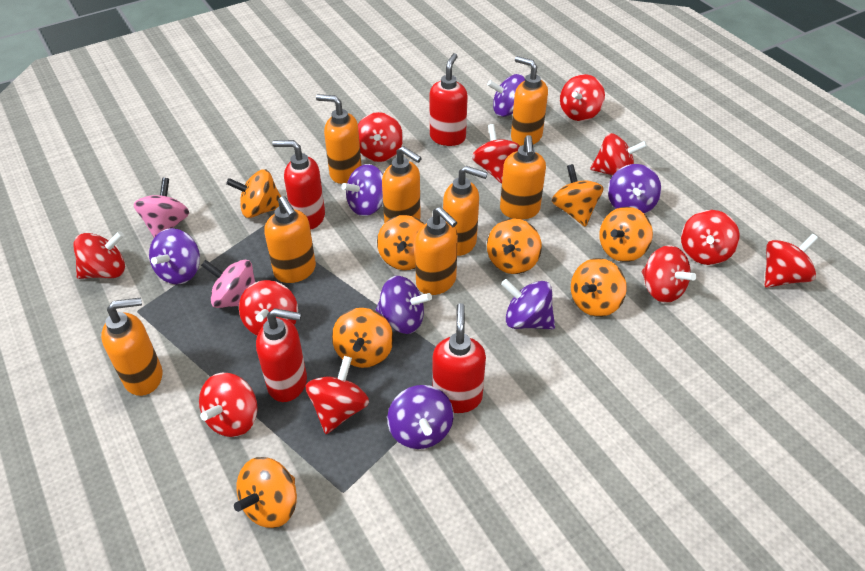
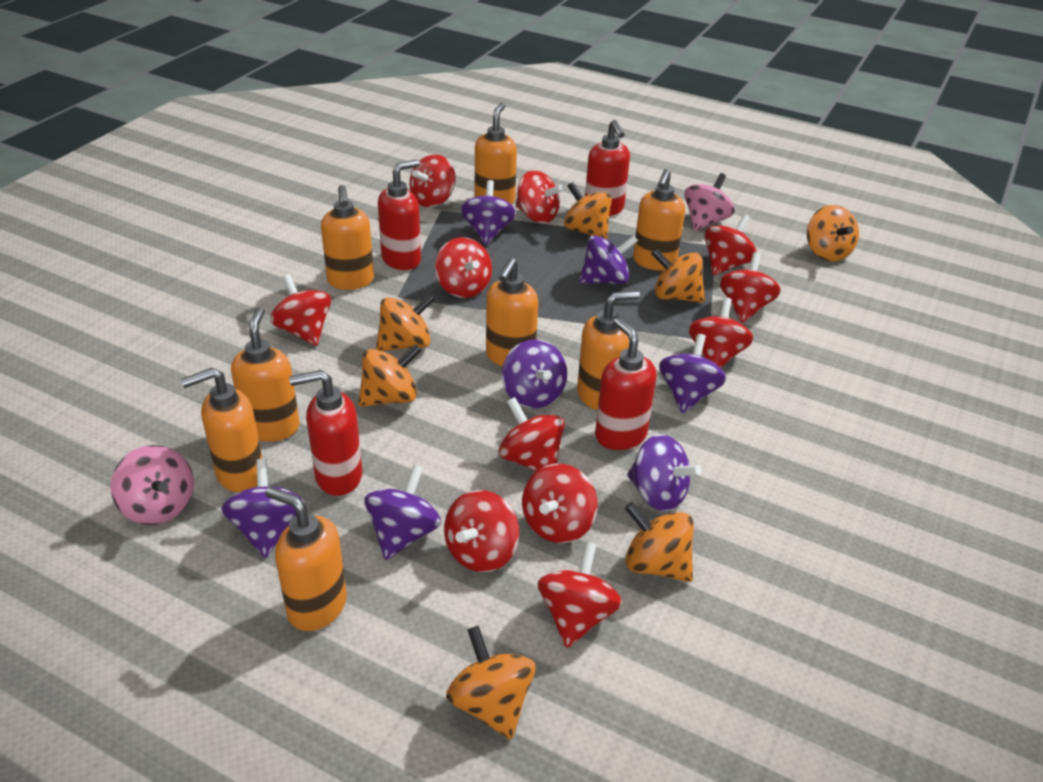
orange spinning top: 8 -> 7

